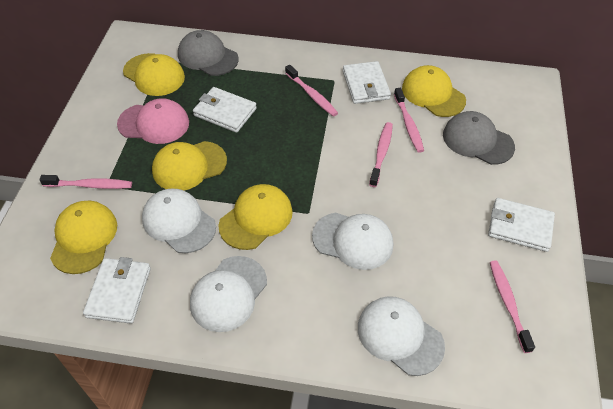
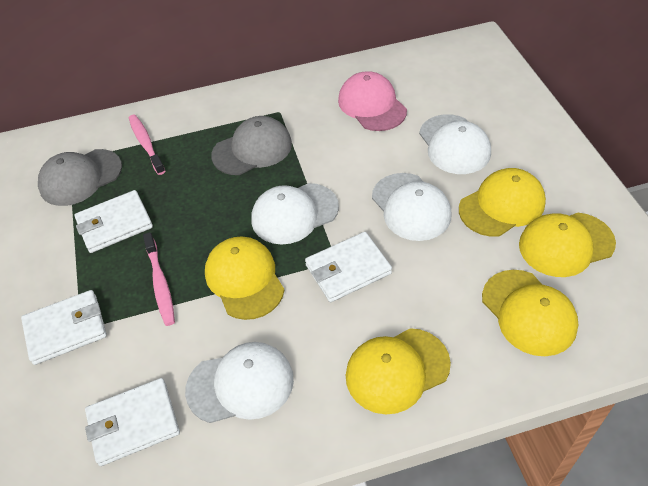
pink toothbrush: 5 -> 2

